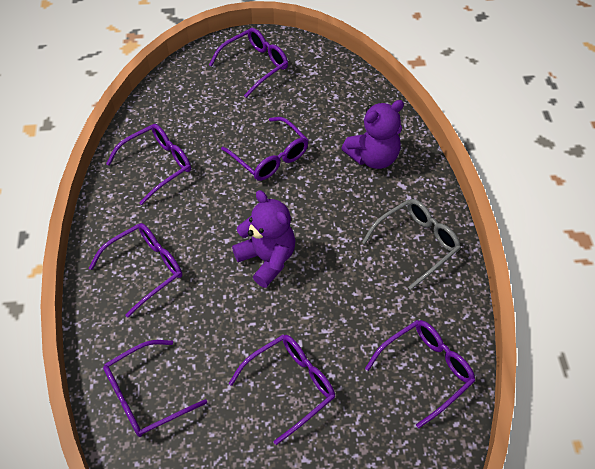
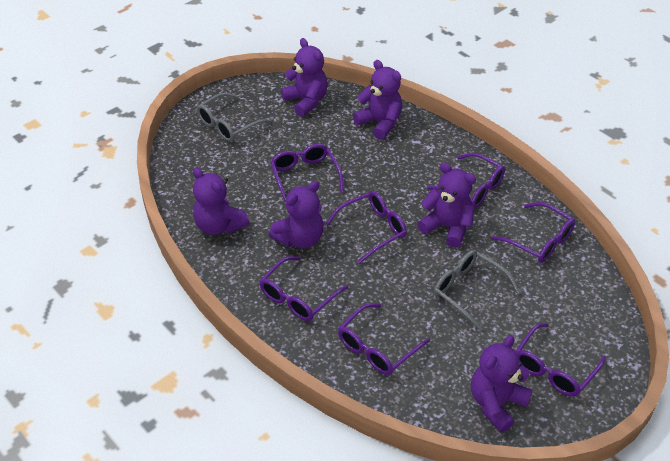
grey glasses: 1 -> 2
purple teddy bear: 2 -> 6

